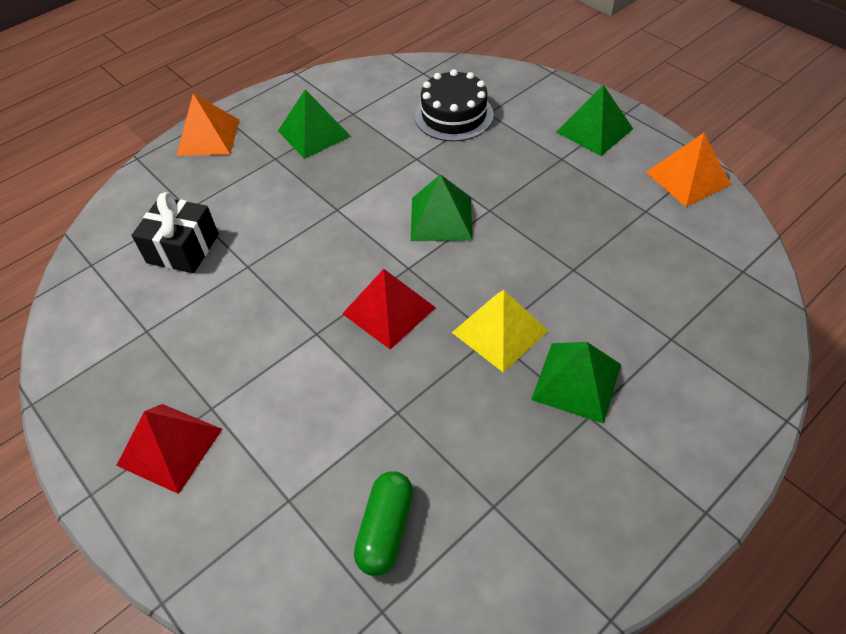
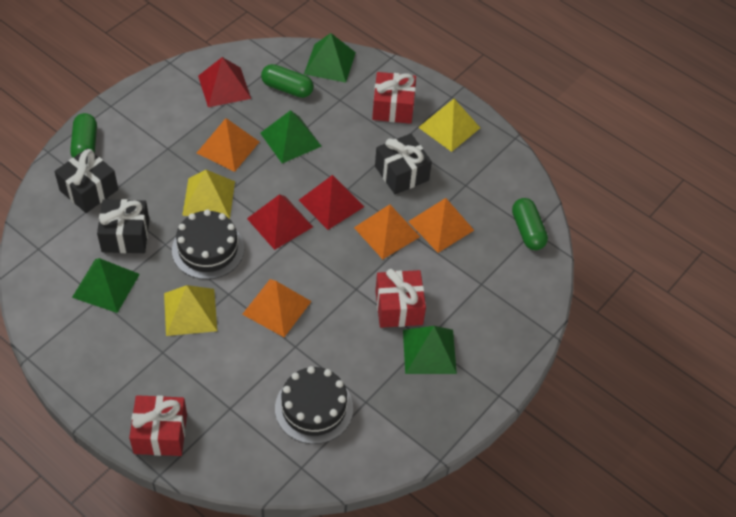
black cake: 1 -> 2
black gift: 1 -> 3
green capsule: 1 -> 3
orange pyramid: 2 -> 4
red gift: 0 -> 3
red pyramid: 2 -> 3
yellow pyramid: 1 -> 3

